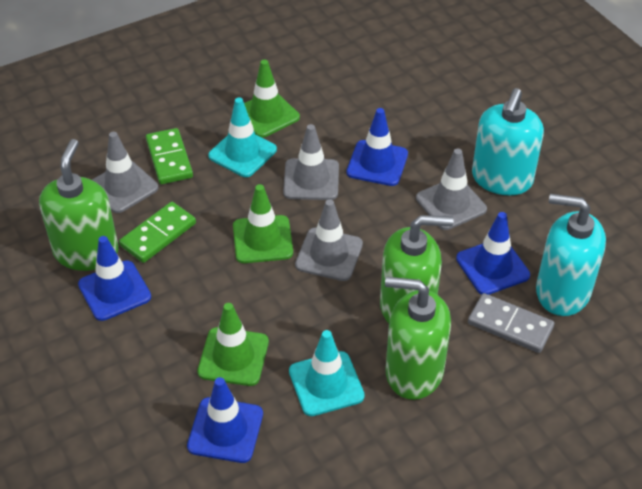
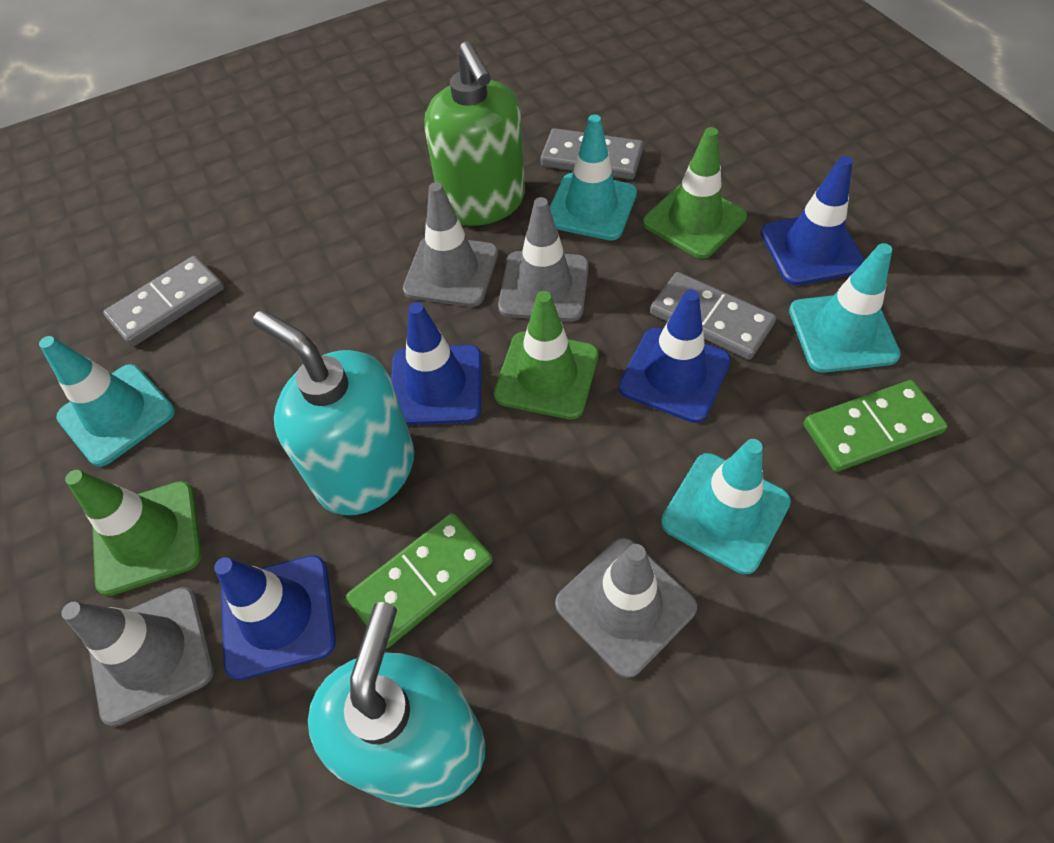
green soap dispenser: 3 -> 1
grey domino: 1 -> 3
turquoise traffic cone: 2 -> 4

